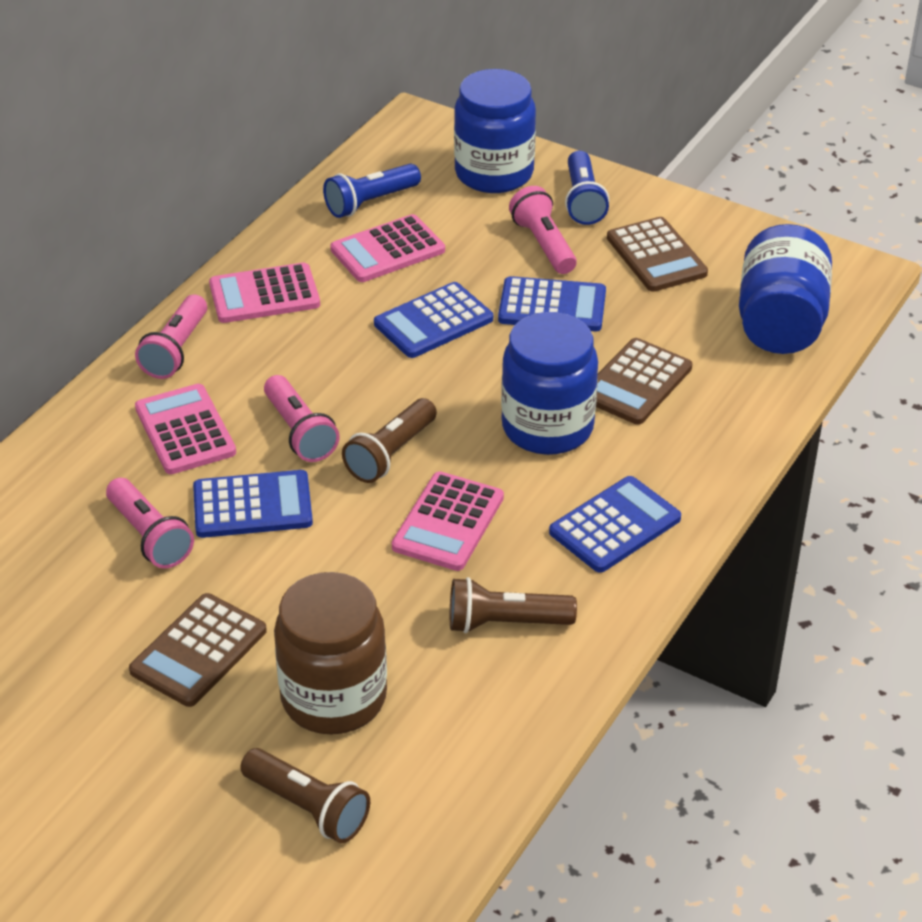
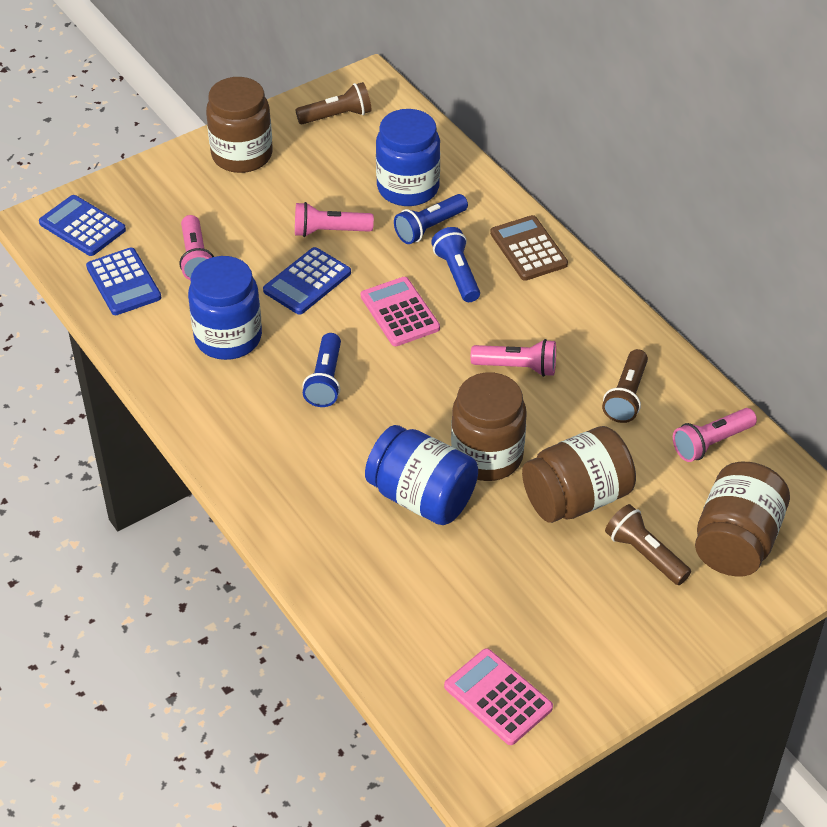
blue calculator: 4 -> 3
blue flashlight: 2 -> 3
brown calculator: 3 -> 1
brown jar: 1 -> 4
pink calculator: 4 -> 2

